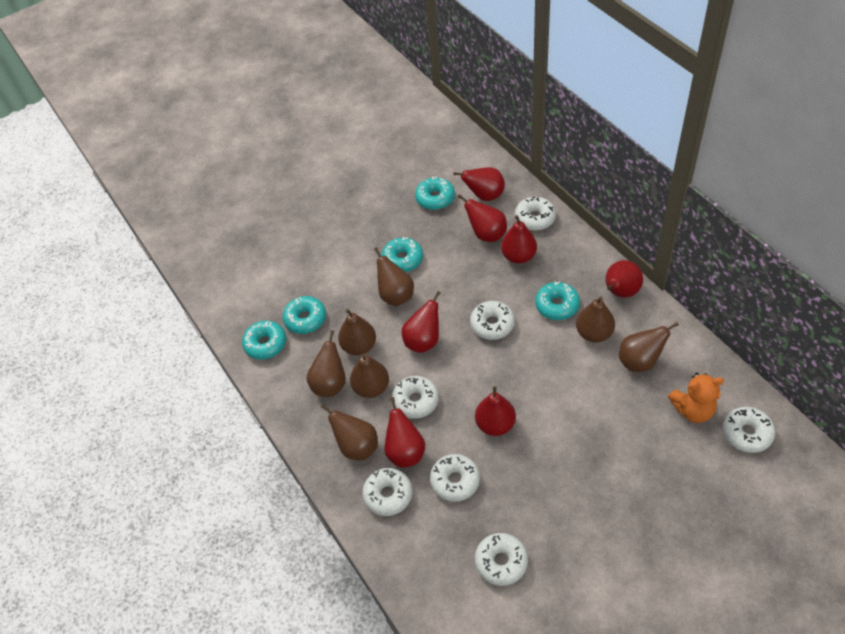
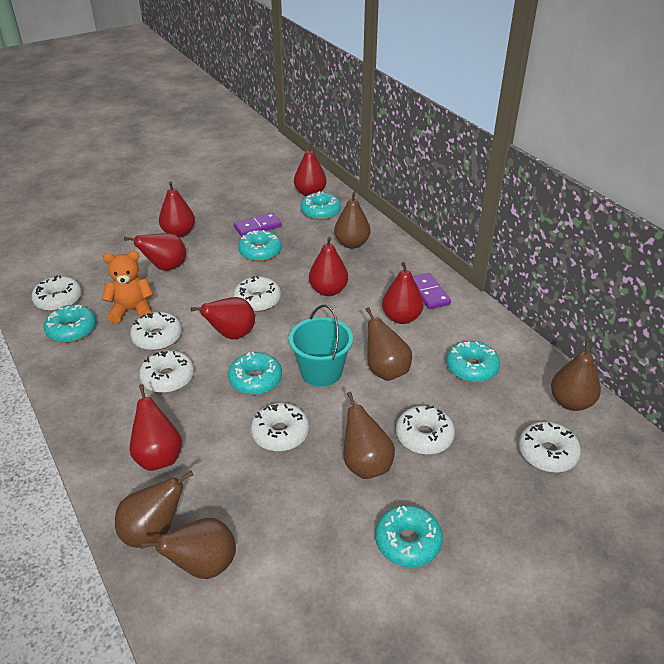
brown pear: 7 -> 6
purple domino: 0 -> 2
turquoise bucket: 0 -> 1
turquoise donut: 5 -> 6

